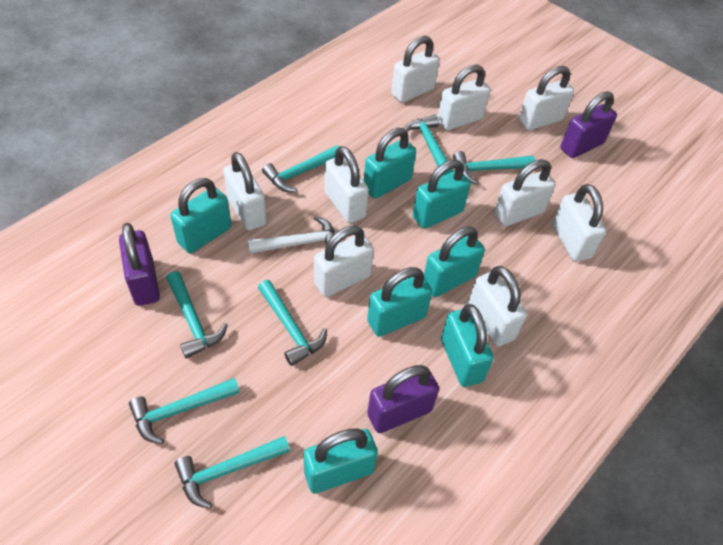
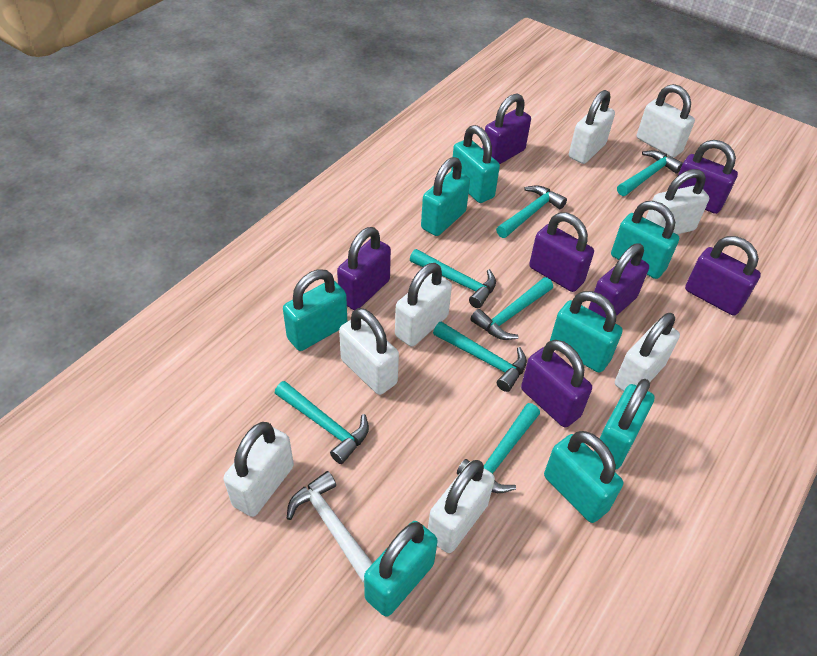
purple padlock: 3 -> 7
turquoise padlock: 7 -> 8
white padlock: 9 -> 8

